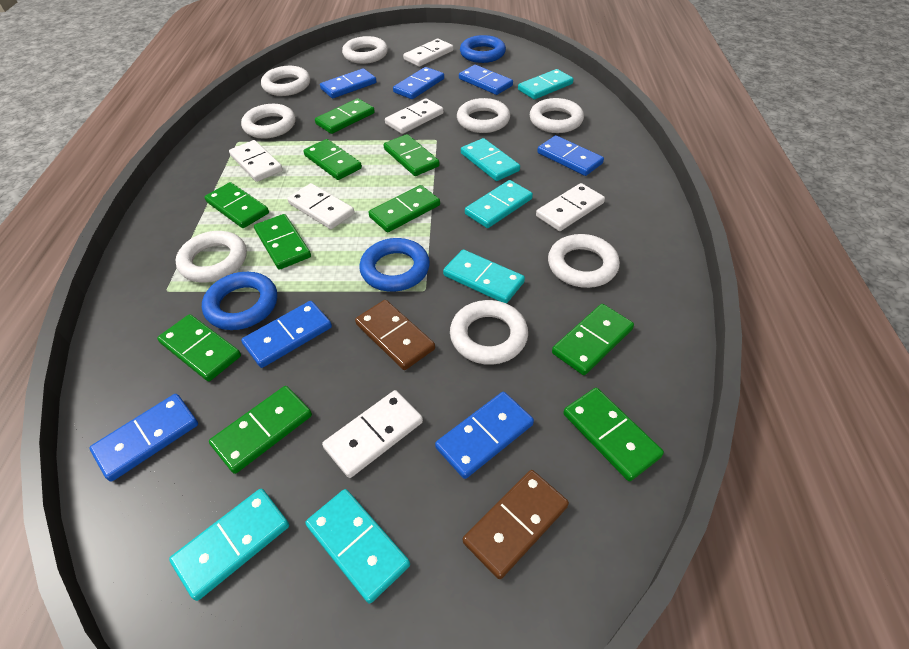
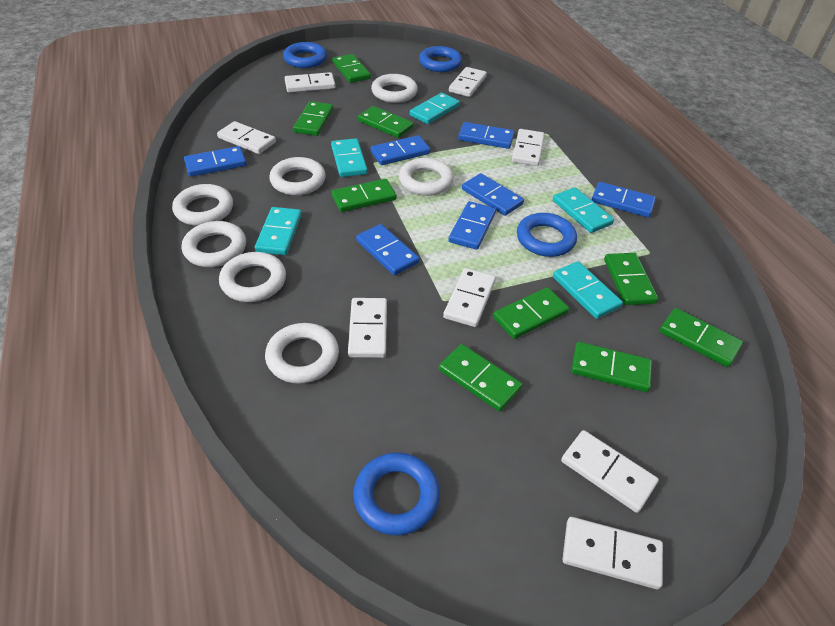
blue ring: 3 -> 4
brown domino: 2 -> 0
green domino: 10 -> 9
turquoise domino: 6 -> 5
white domino: 6 -> 8
white ring: 8 -> 7

